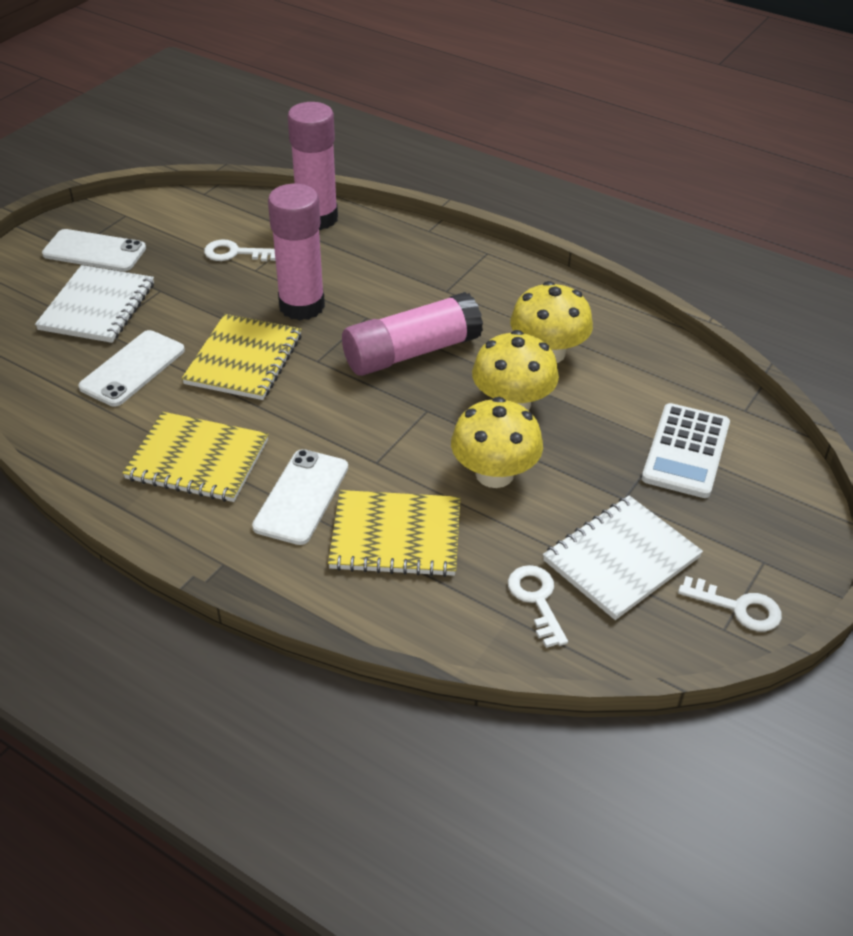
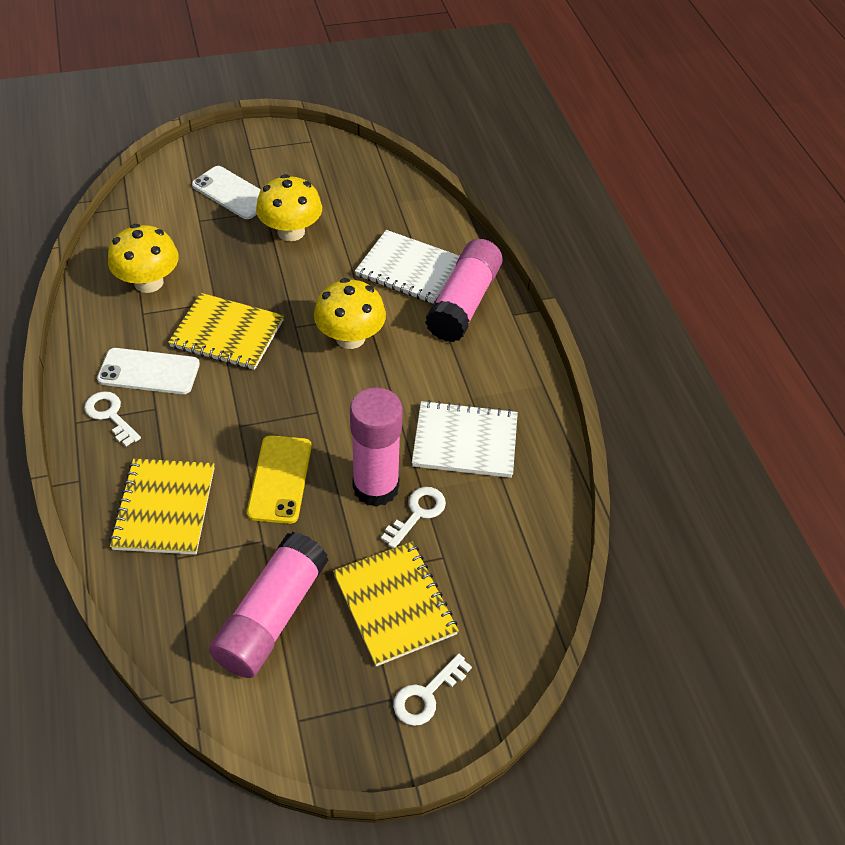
white calculator: 1 -> 0
white phone: 3 -> 2
yellow phone: 0 -> 1

